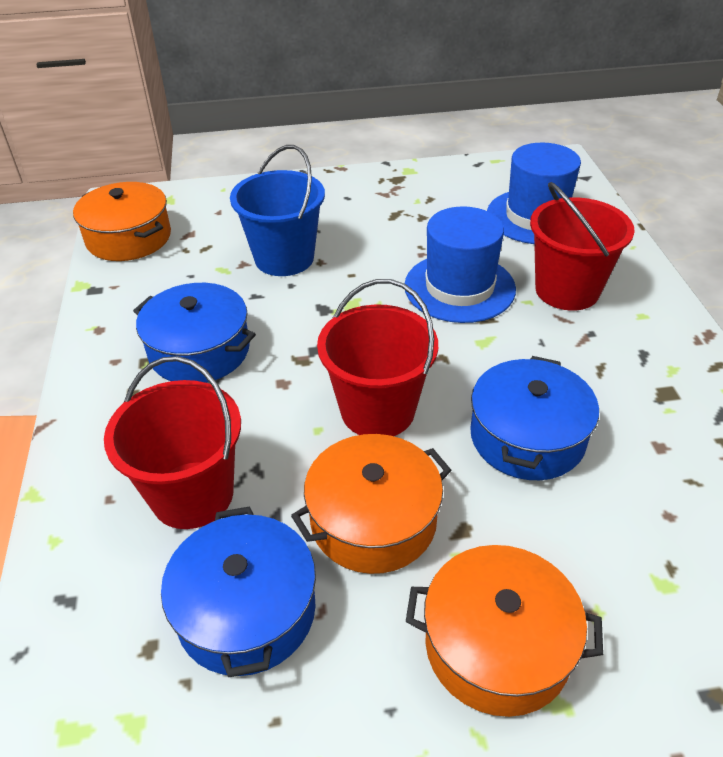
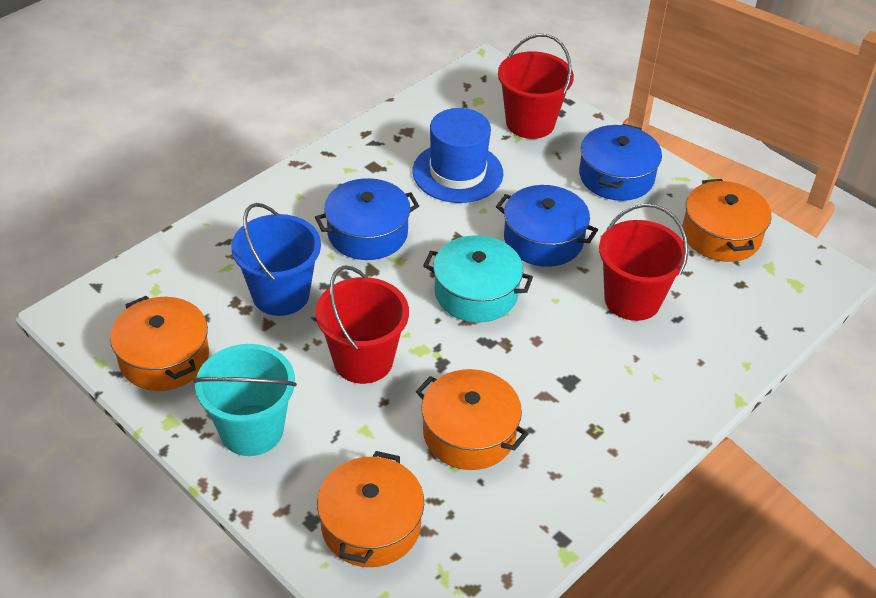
blue hat: 2 -> 1
orange pot: 3 -> 4
turquoise bucket: 0 -> 1
turquoise pot: 0 -> 1

